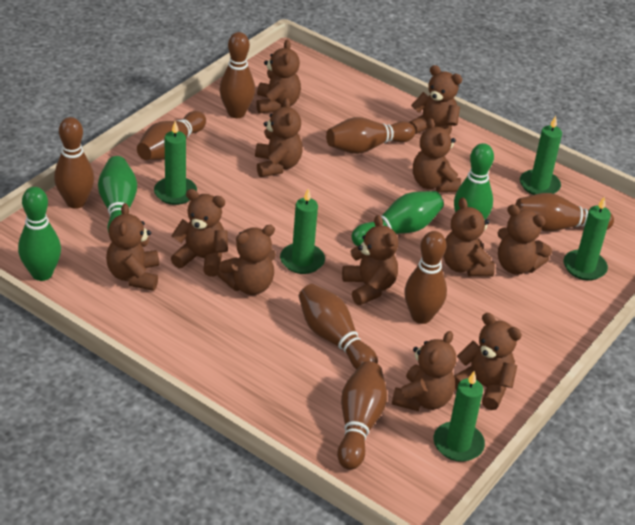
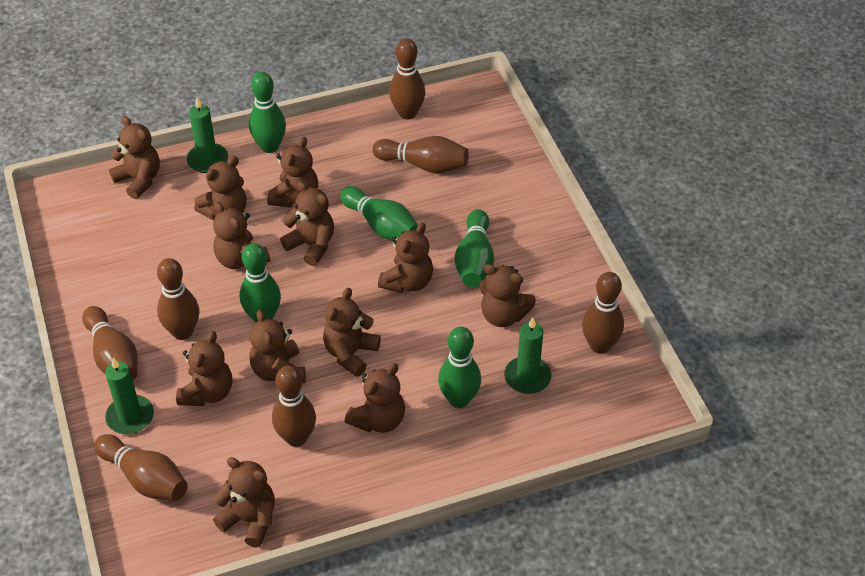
brown bowling pin: 8 -> 7
green bowling pin: 4 -> 5
green candle: 5 -> 3

